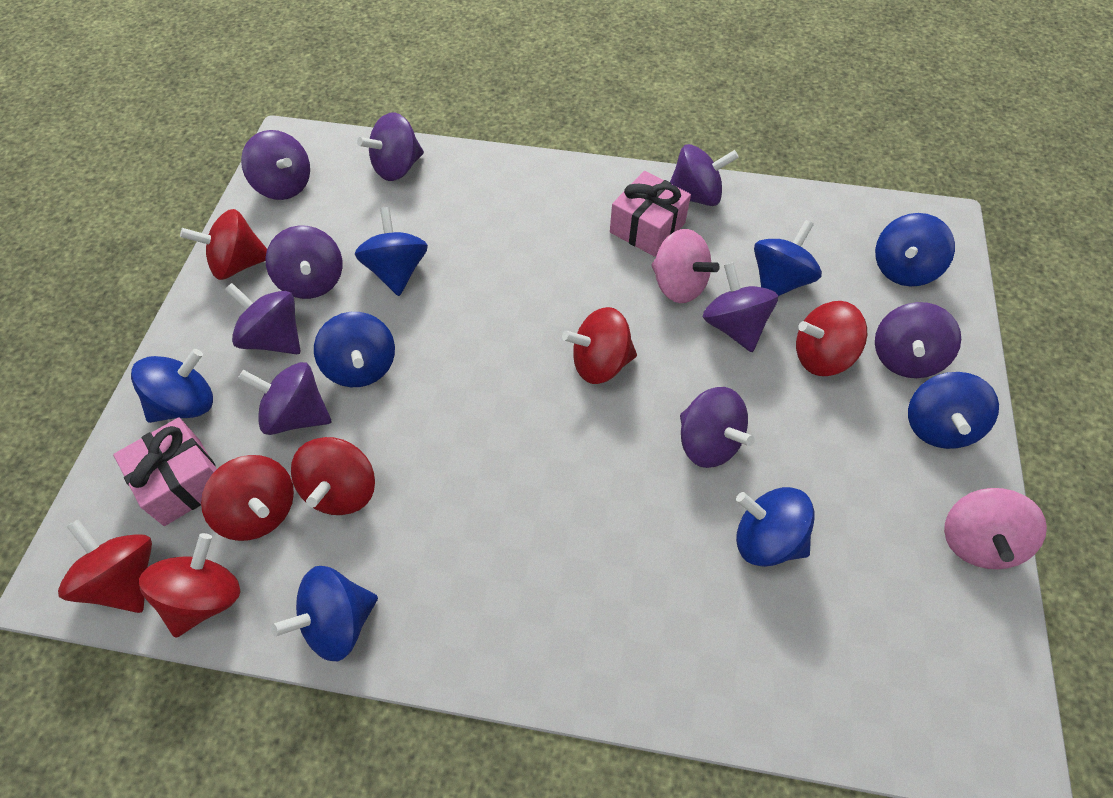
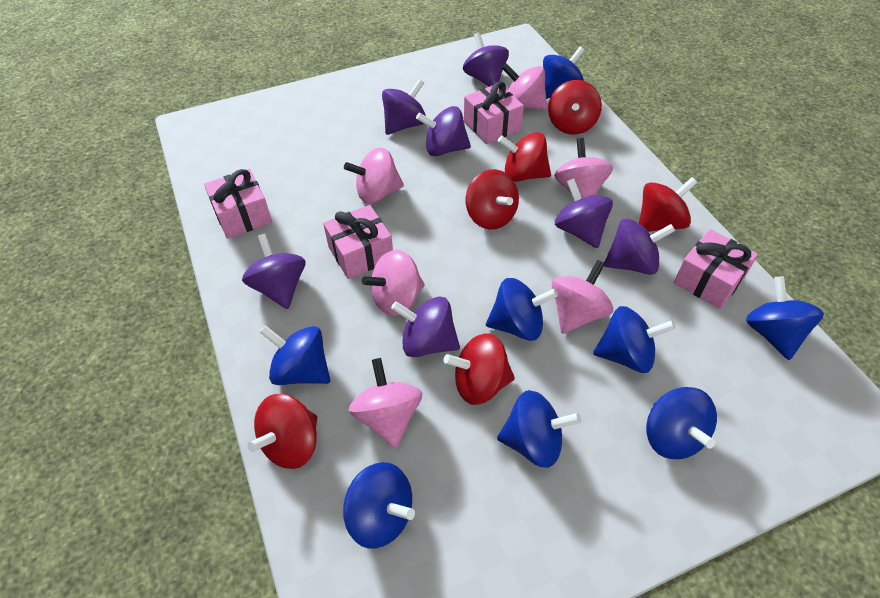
pink gift: 2 -> 4
pink spinning top: 2 -> 6
purple spinning top: 9 -> 7
red spinning top: 7 -> 6

